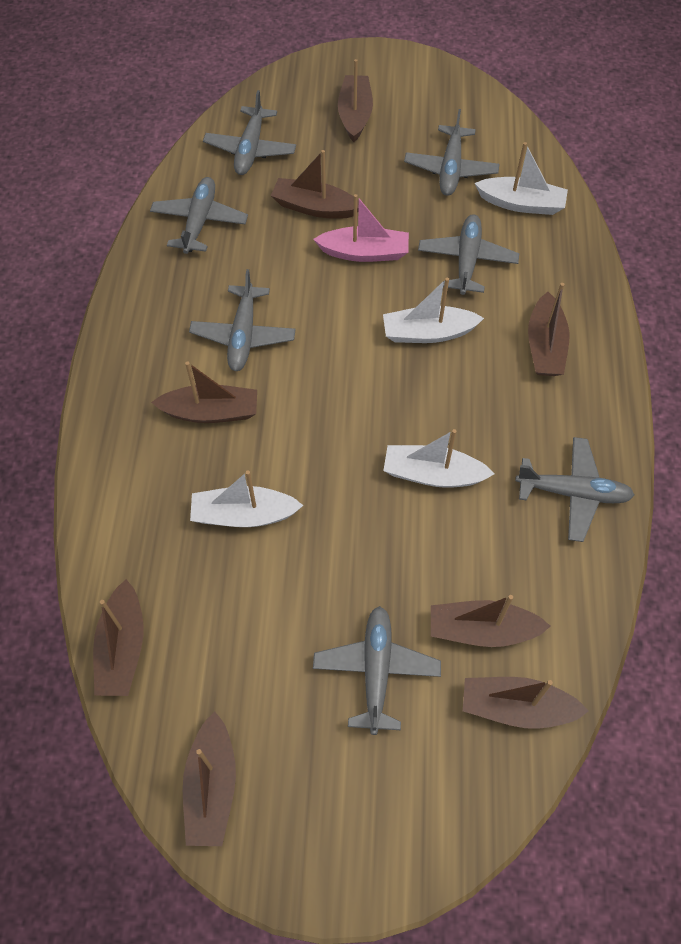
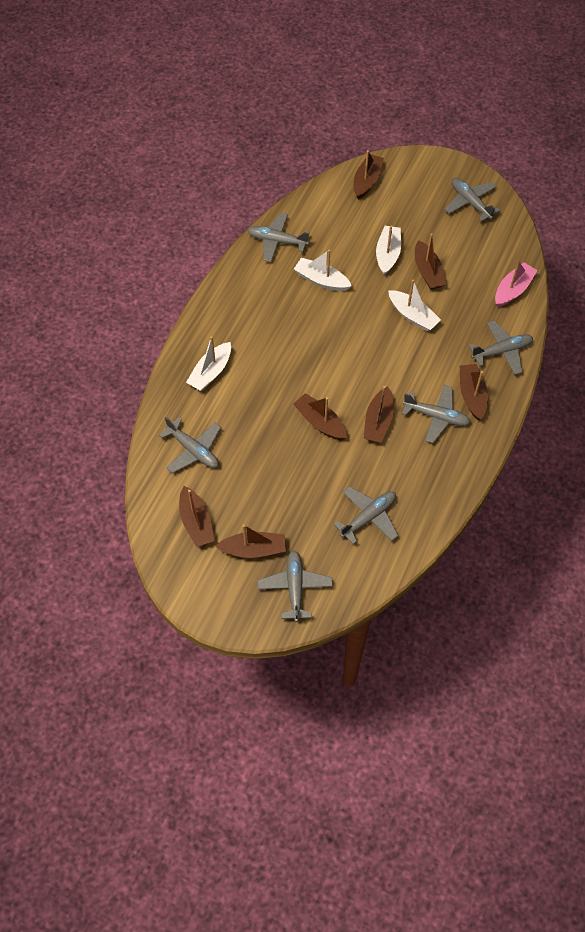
brown boat: 8 -> 7

